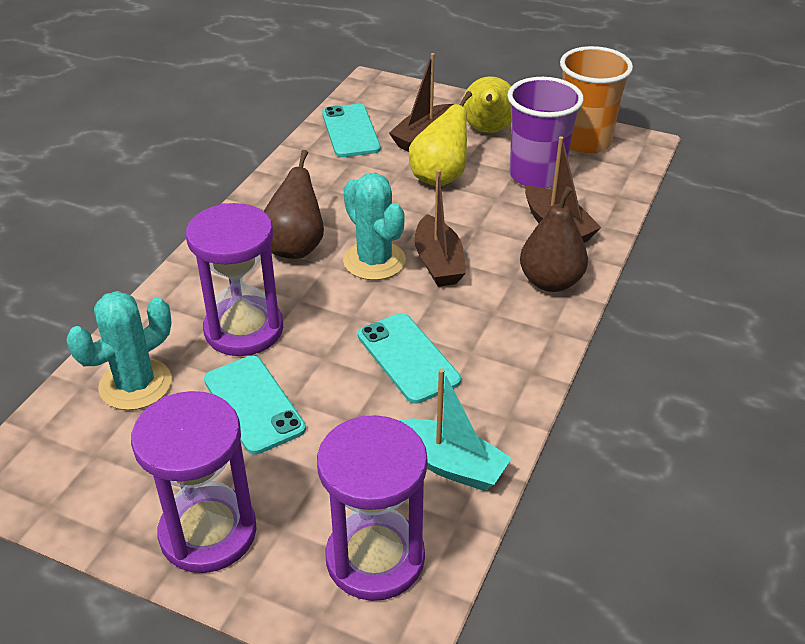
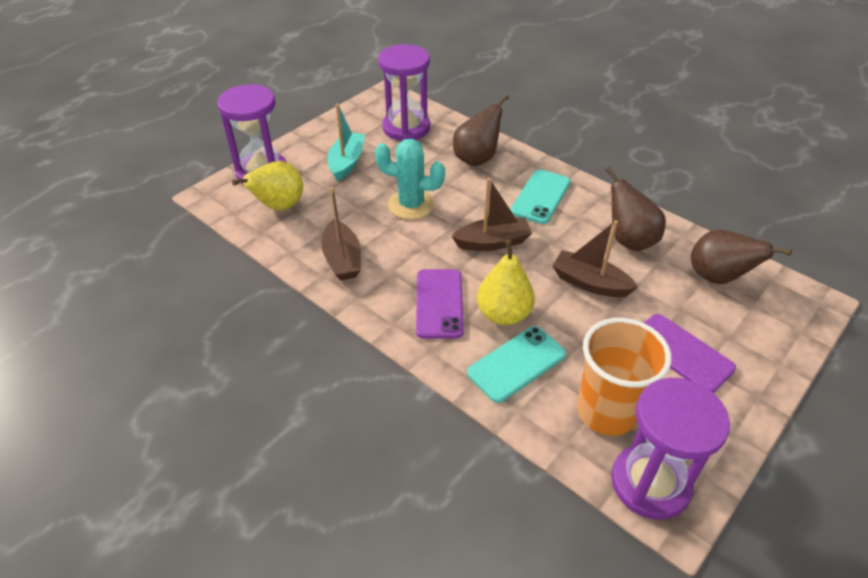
brown pear: 2 -> 3
purple cup: 1 -> 0
purple phone: 0 -> 2
turquoise cactus: 2 -> 1
turquoise phone: 3 -> 2

